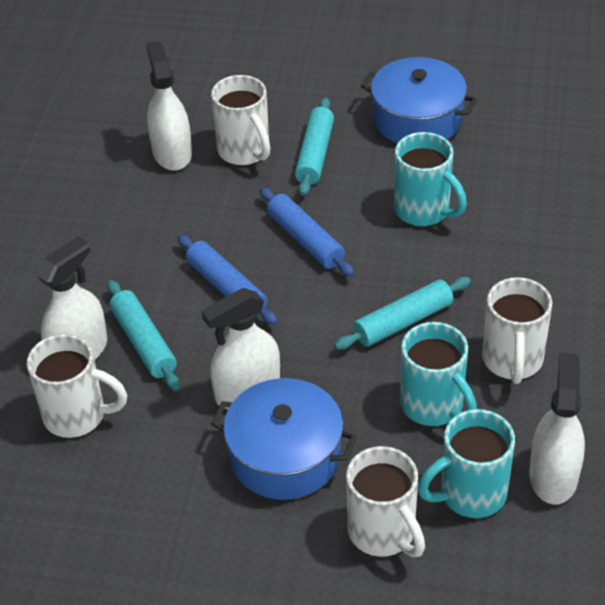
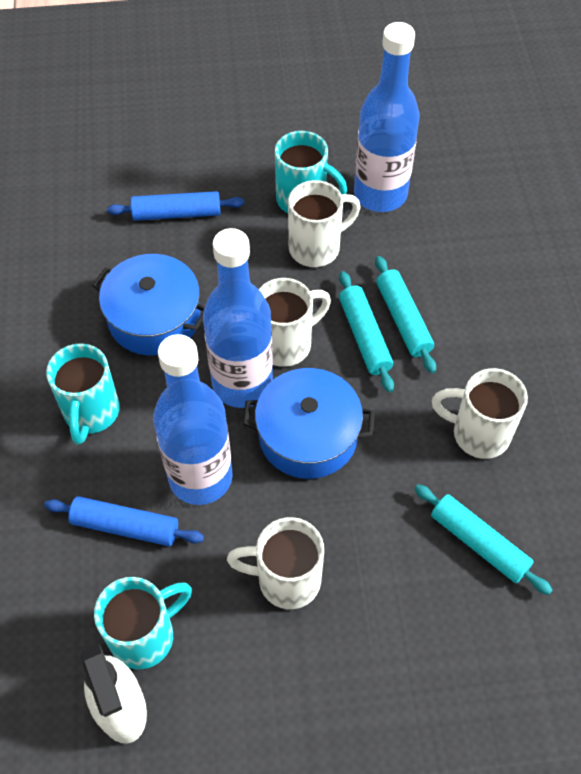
blue bottle: 0 -> 3
white spray bottle: 4 -> 1

